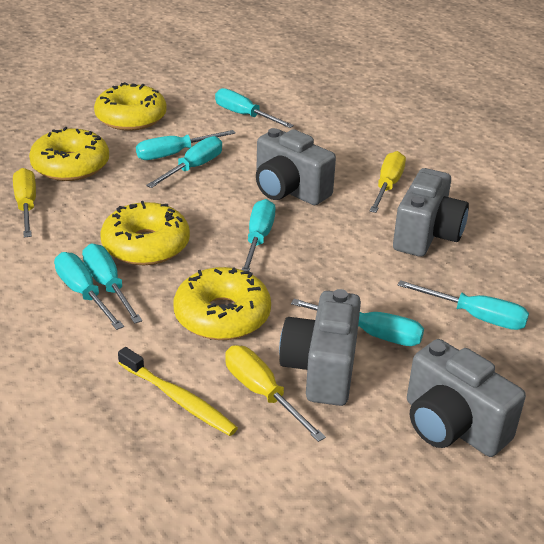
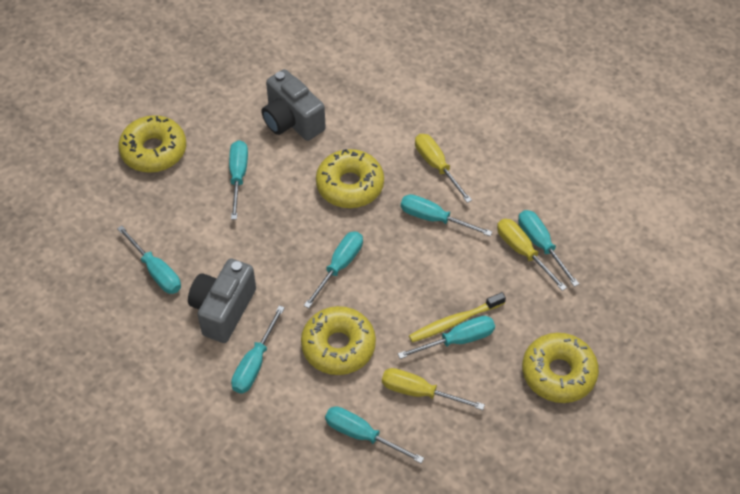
grey camera: 4 -> 2

